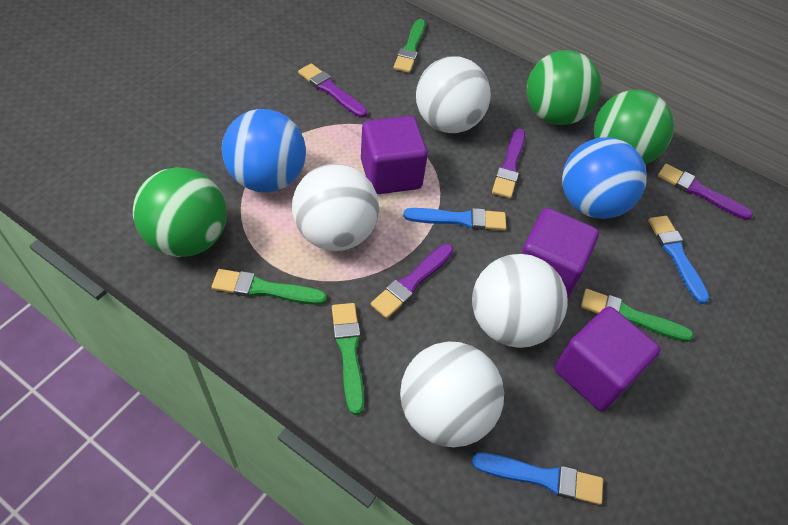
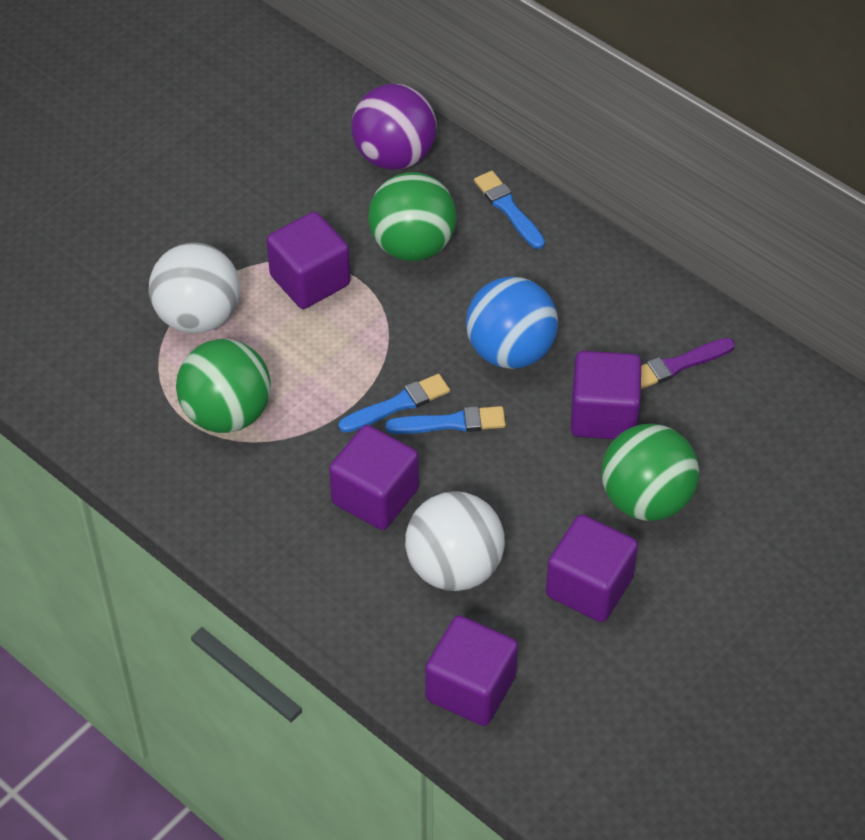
blue ball: 2 -> 1
green brush: 4 -> 0
purple ball: 0 -> 1
purple brush: 4 -> 1
purple cube: 3 -> 5
white ball: 4 -> 2

